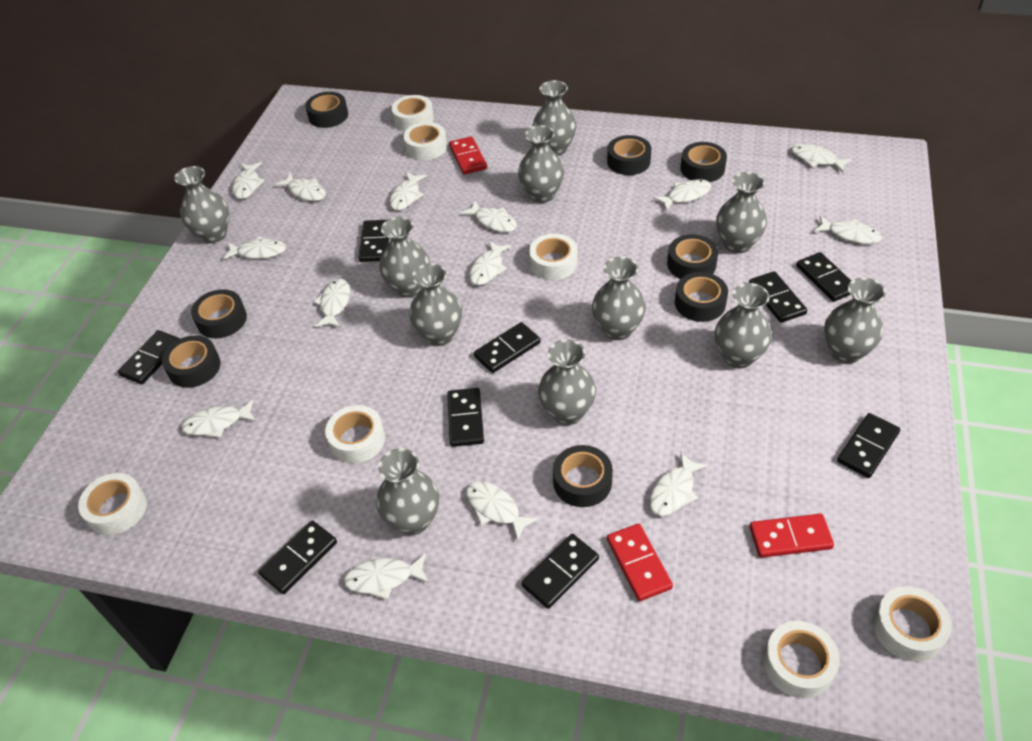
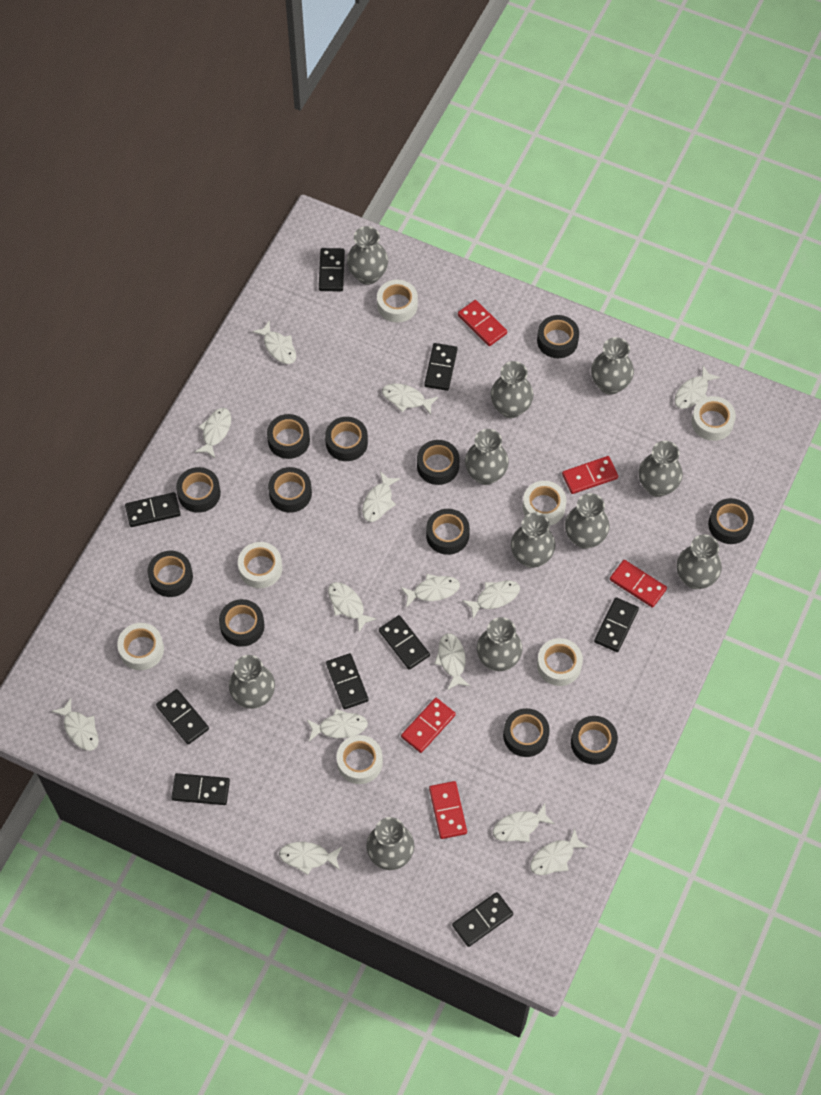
black tape: 8 -> 12
red domino: 3 -> 5

